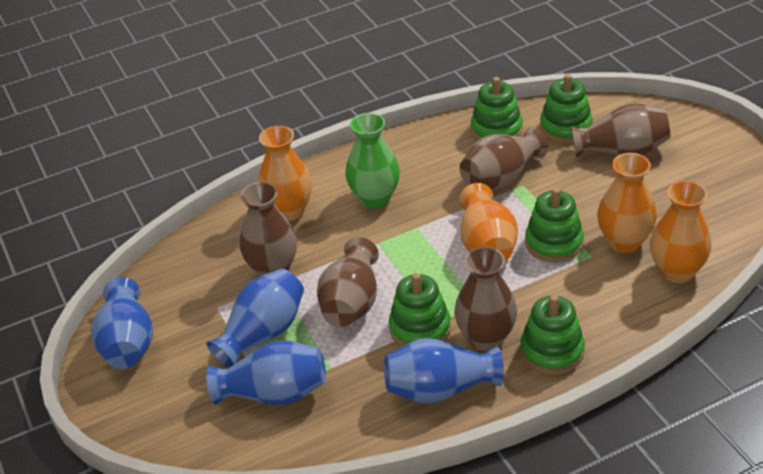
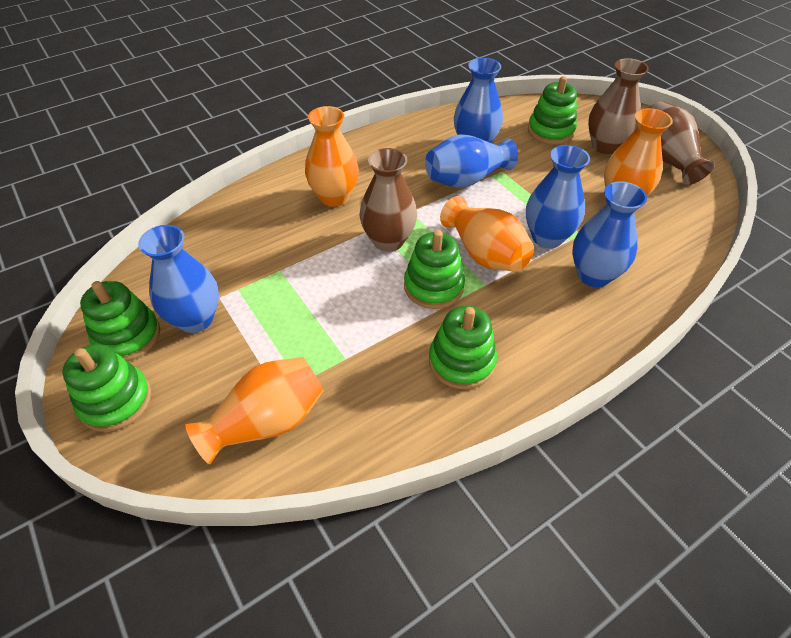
blue vase: 4 -> 5
brown vase: 5 -> 3
green vase: 1 -> 0

